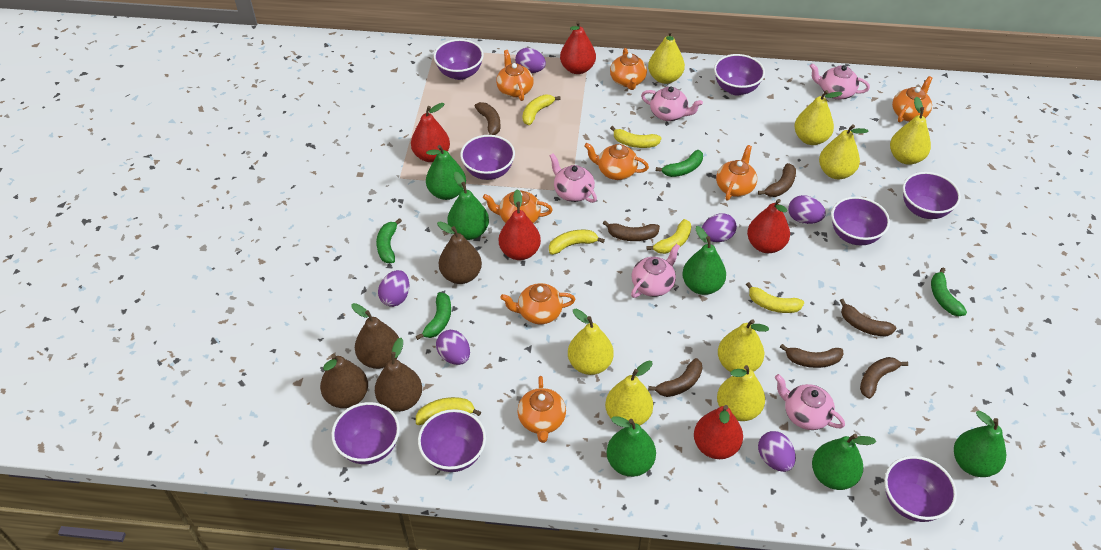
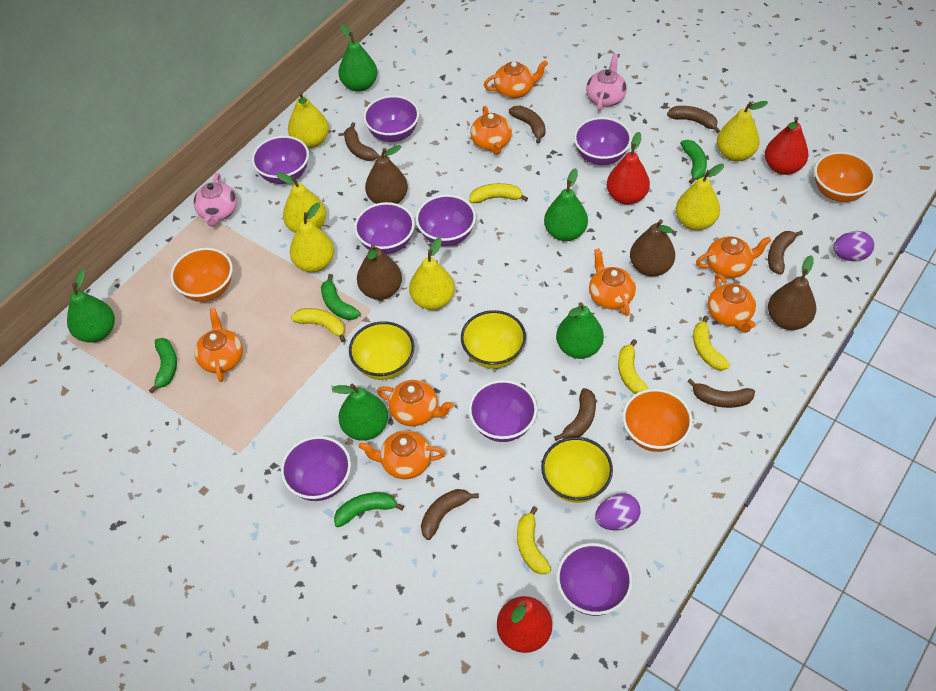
green pear: 6 -> 5
orange bowl: 0 -> 3
pink teapot: 5 -> 2
purple egg: 6 -> 2
red pear: 5 -> 3
yellow banana: 6 -> 5
yellow bowl: 0 -> 3
yellow pear: 8 -> 6

